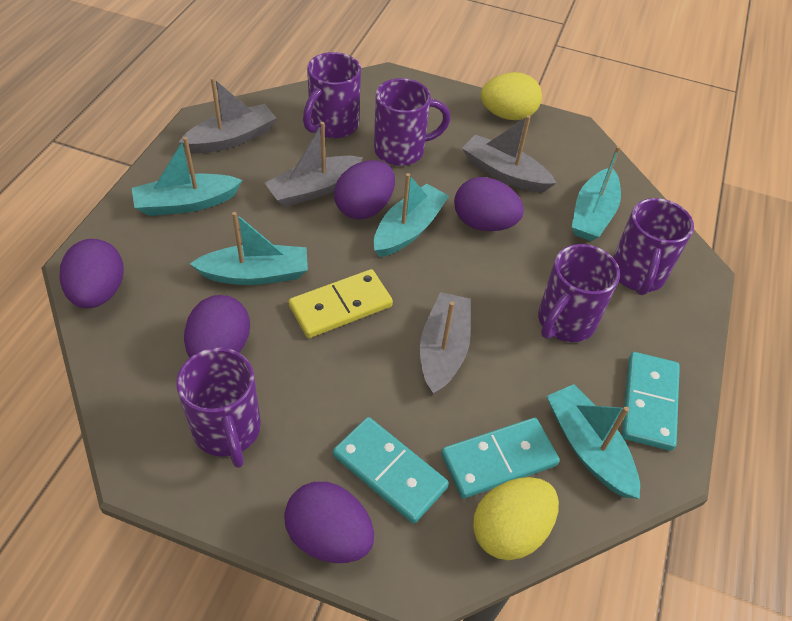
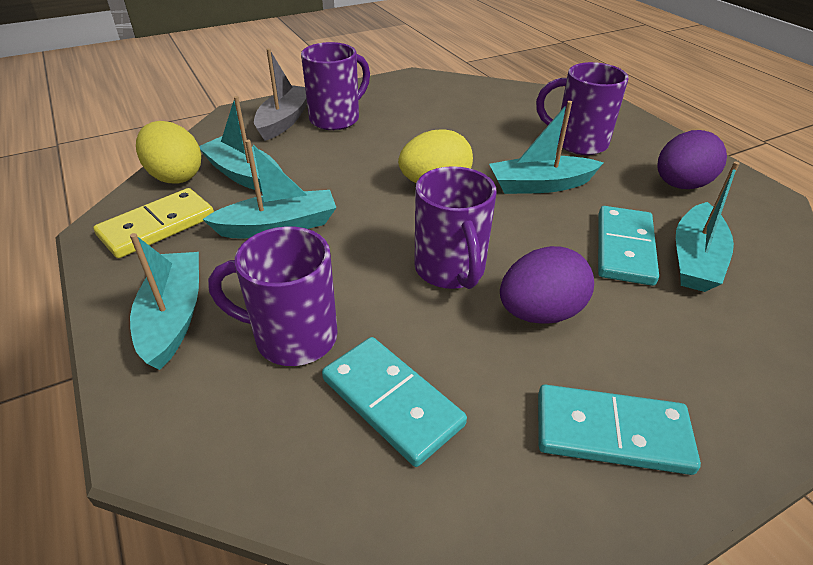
grey boat: 4 -> 1
purple egg: 5 -> 2
purple mug: 5 -> 4

